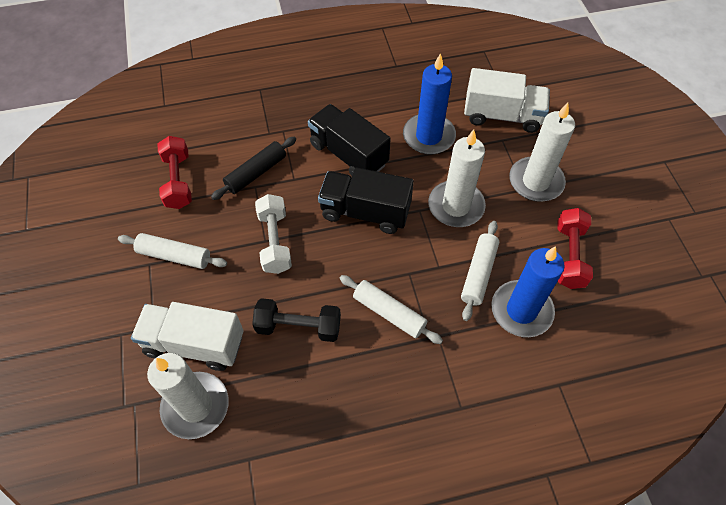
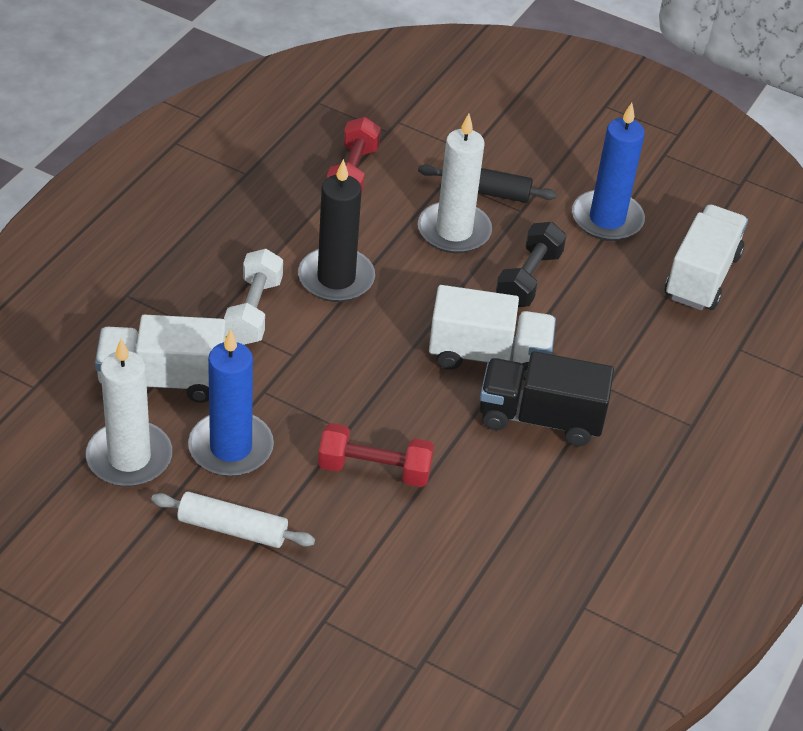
black candle: 0 -> 1
black truck: 2 -> 1
white candle: 3 -> 2
white rolling pin: 3 -> 1
white truck: 2 -> 3

